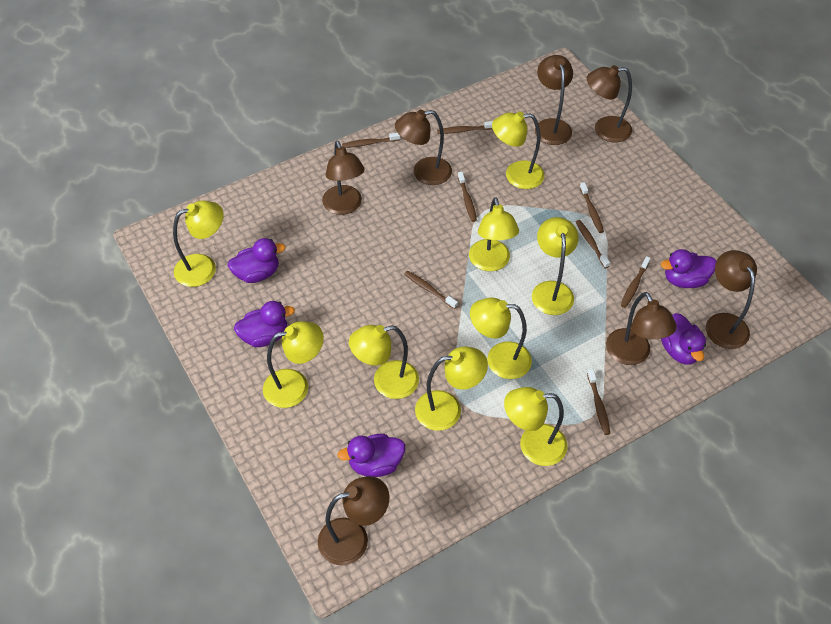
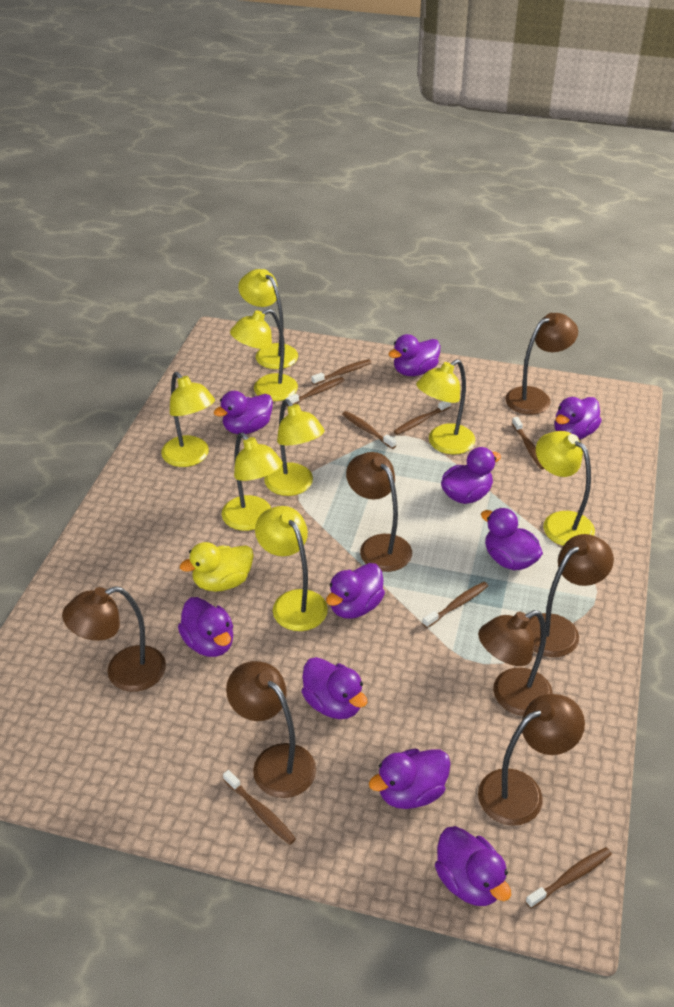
purple duck: 5 -> 10
yellow duck: 0 -> 1
yellow lamp: 9 -> 8

